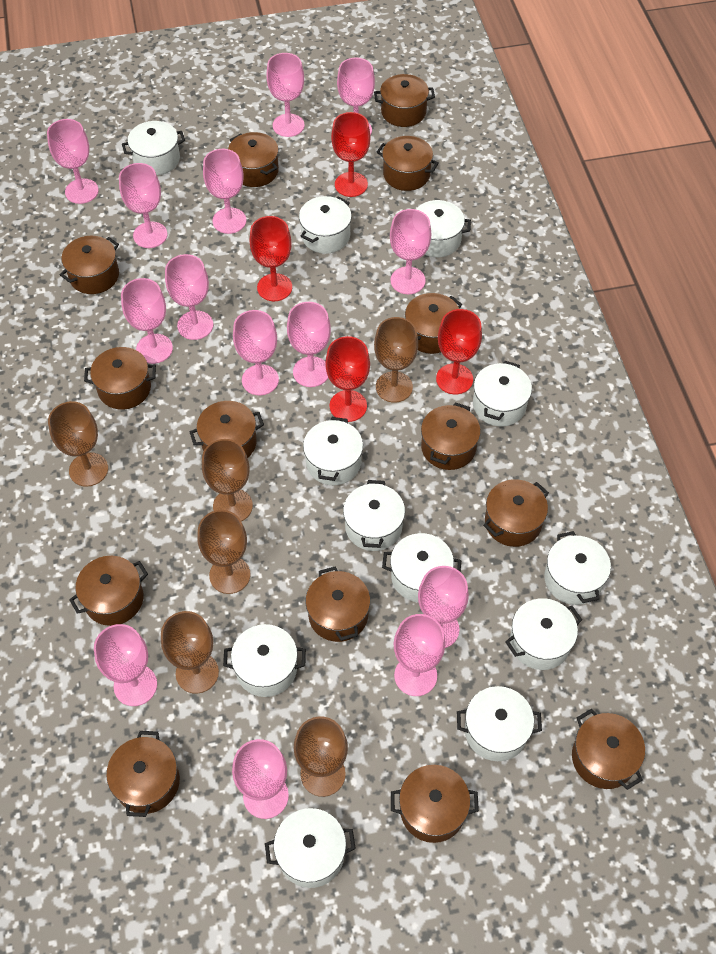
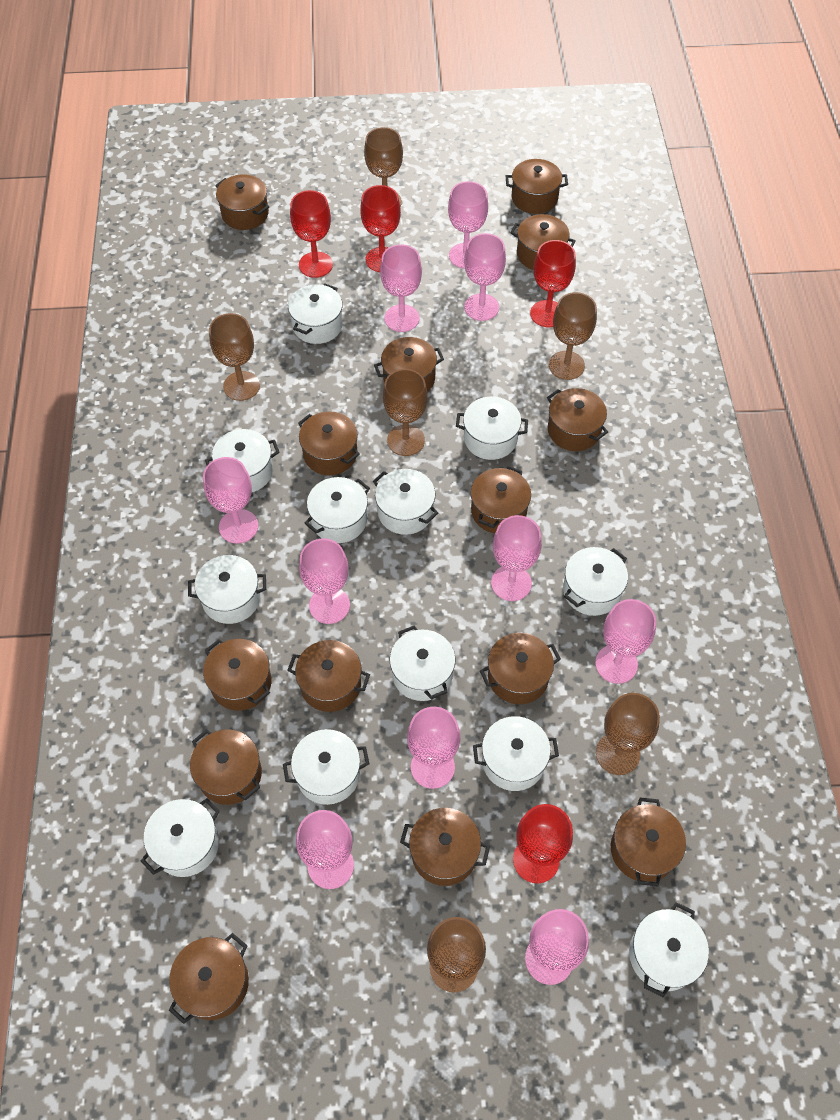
pink goblet: 14 -> 10

